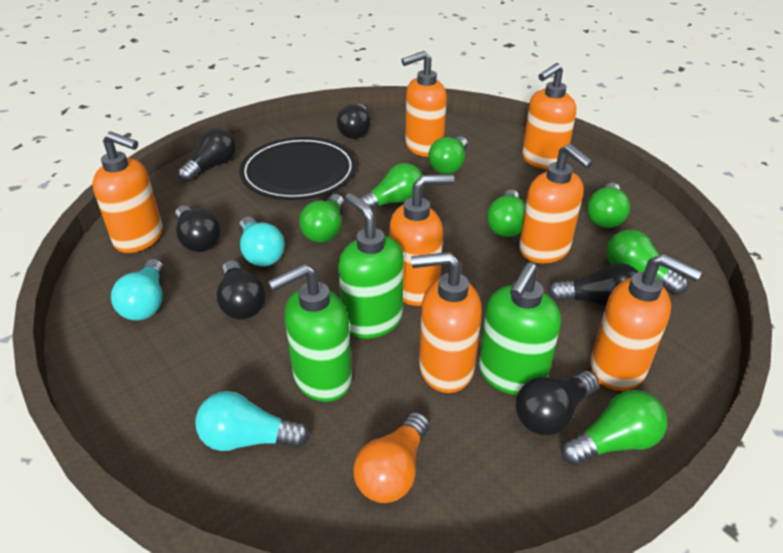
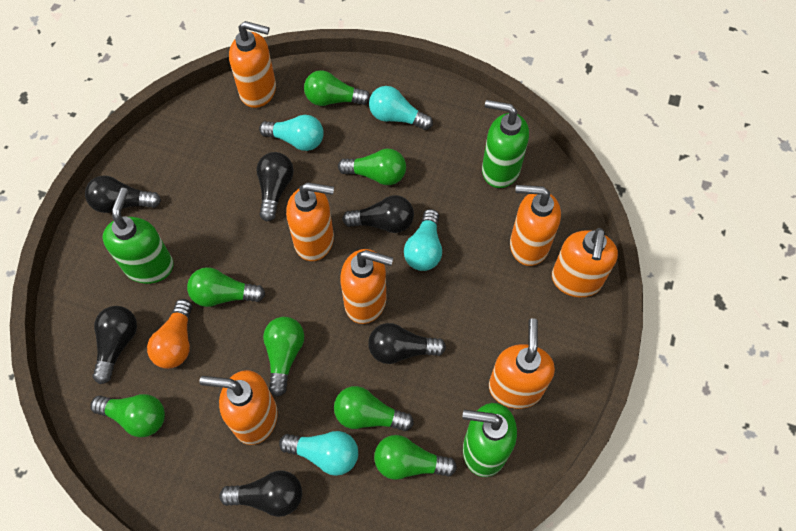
black plate: 1 -> 0
turquoise light bulb: 3 -> 4

